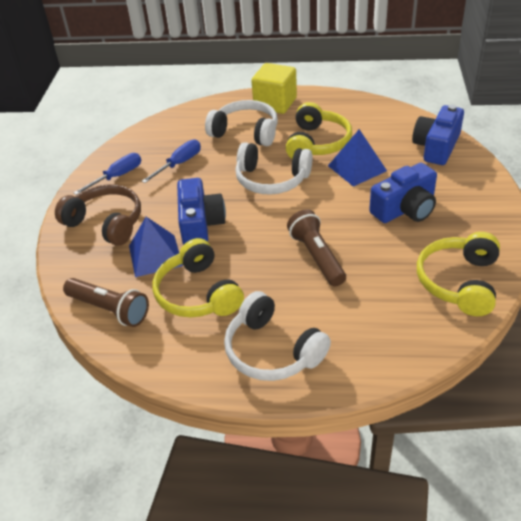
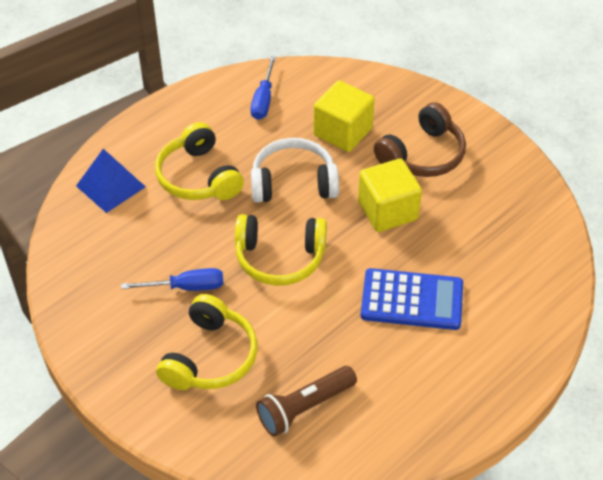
blue calculator: 0 -> 1
blue camera: 3 -> 0
blue pyramid: 2 -> 1
brown flashlight: 2 -> 1
white headphones: 3 -> 1
yellow cube: 1 -> 2

